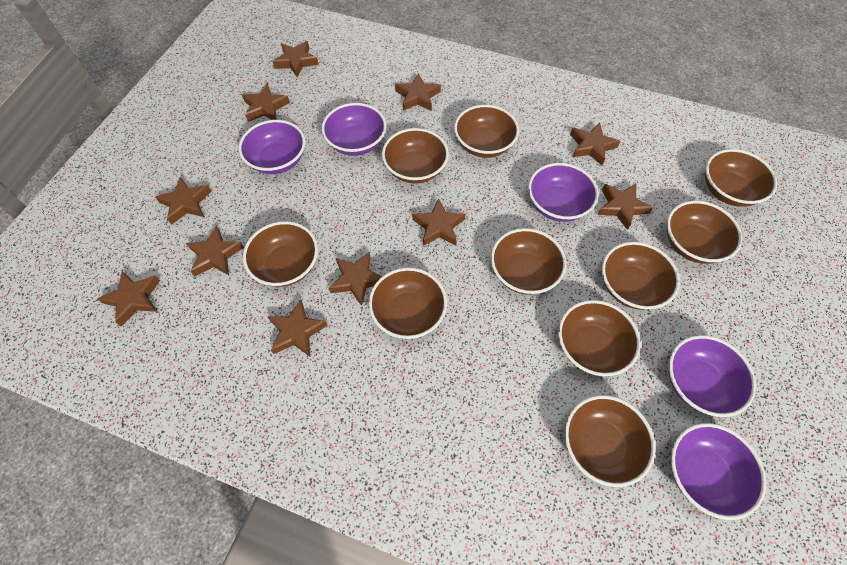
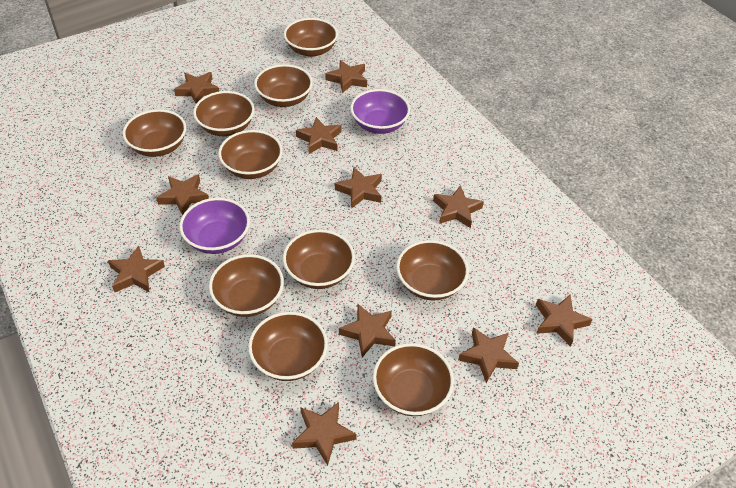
purple bowl: 5 -> 2

